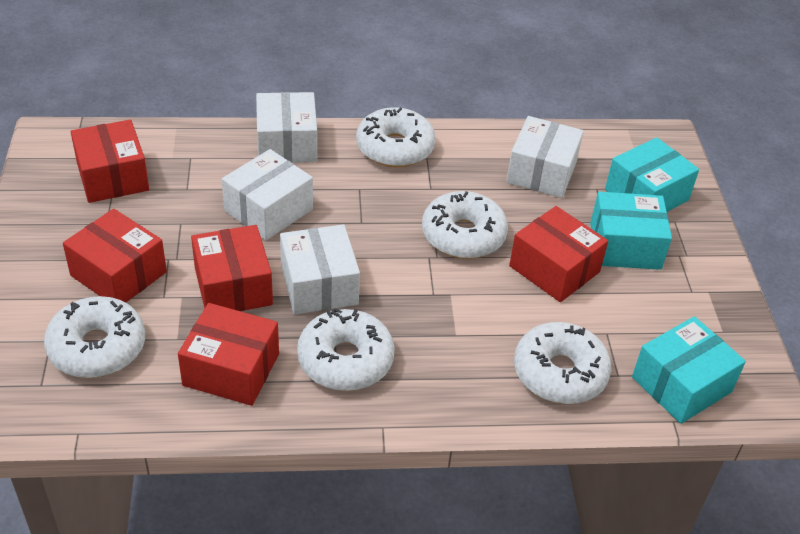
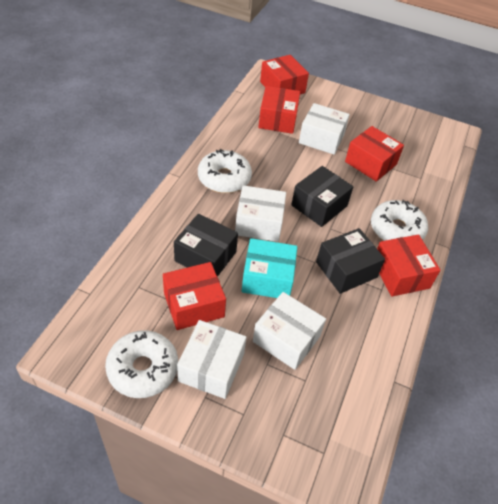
black box: 0 -> 3
turquoise box: 3 -> 1
white donut: 5 -> 3

